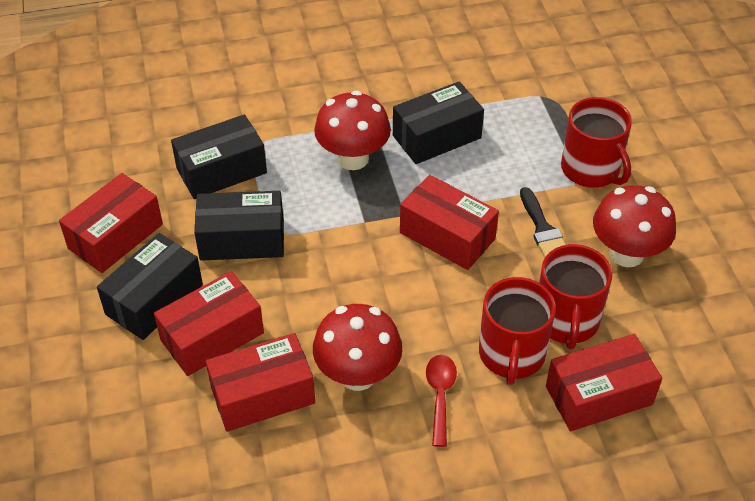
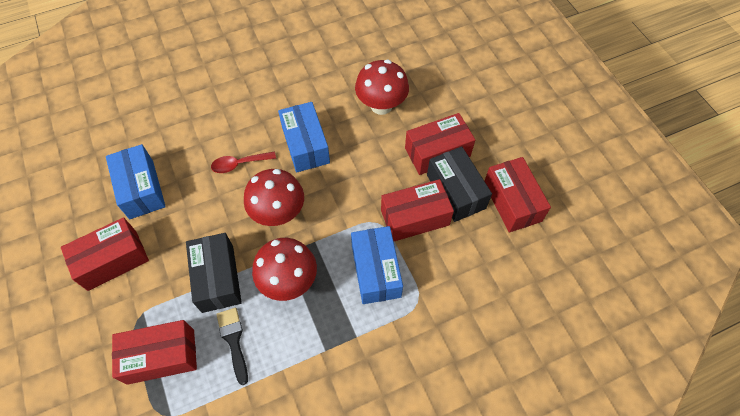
black box: 4 -> 2
blue box: 0 -> 3
red mug: 3 -> 0

